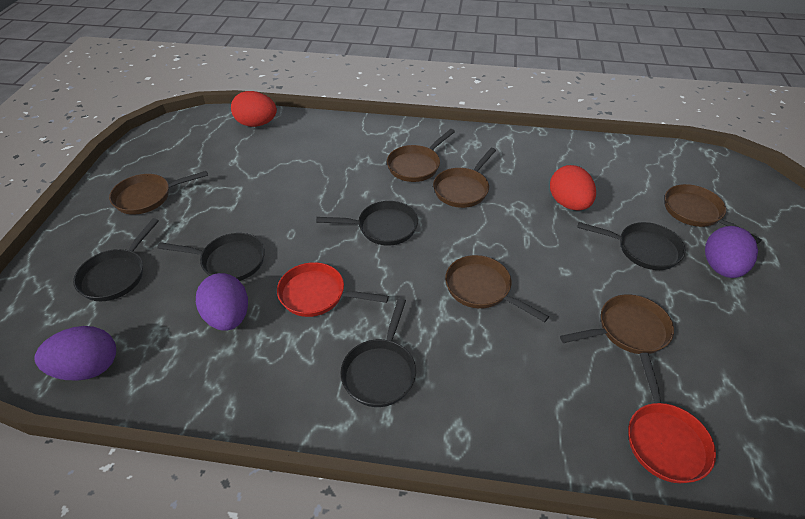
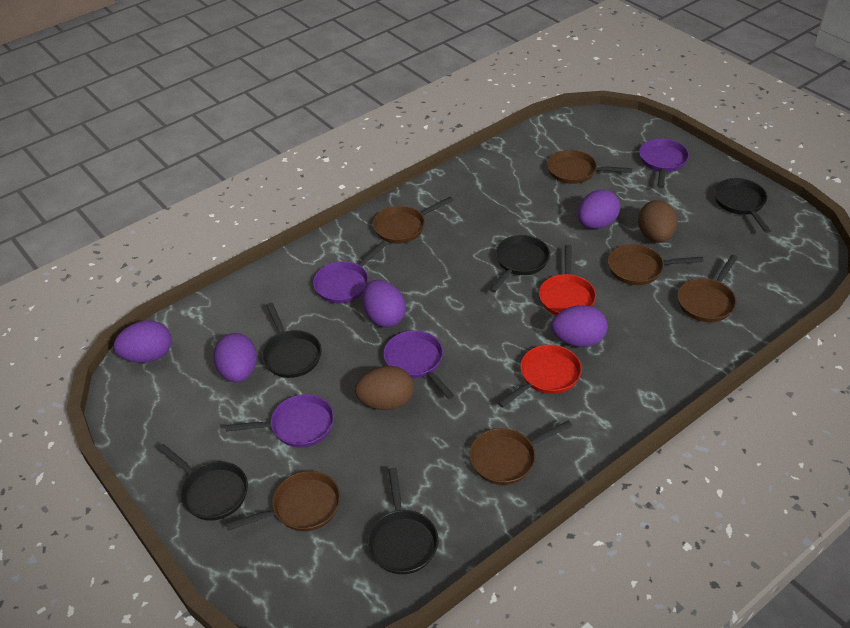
brown egg: 0 -> 2
purple egg: 3 -> 5
purple pan: 0 -> 4
red egg: 2 -> 0

